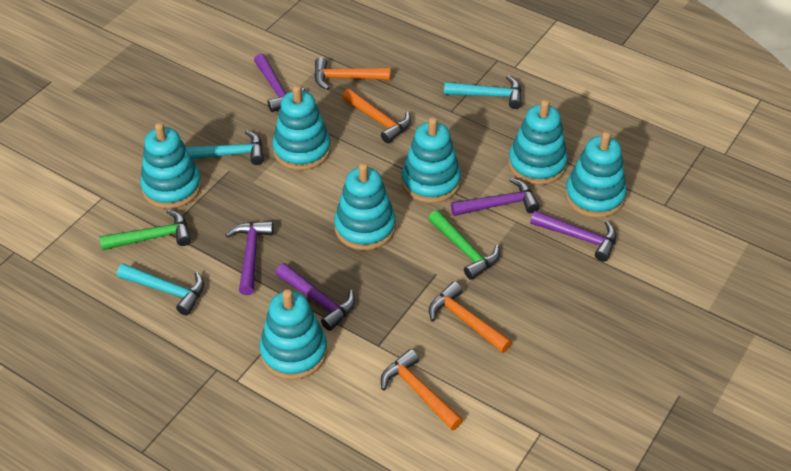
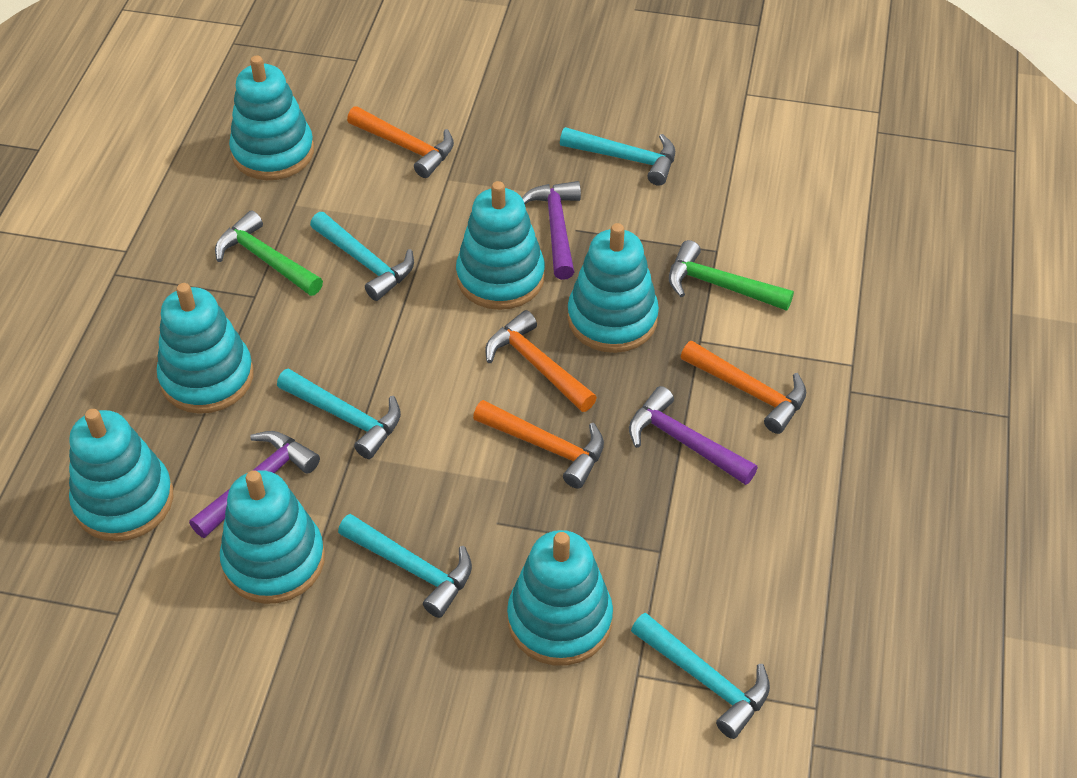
purple hammer: 5 -> 3
turquoise hammer: 3 -> 5

